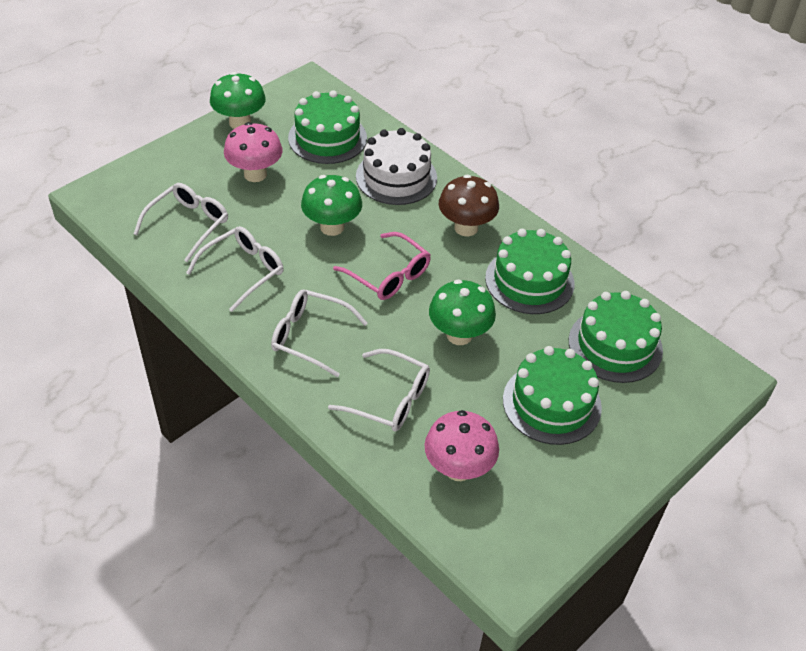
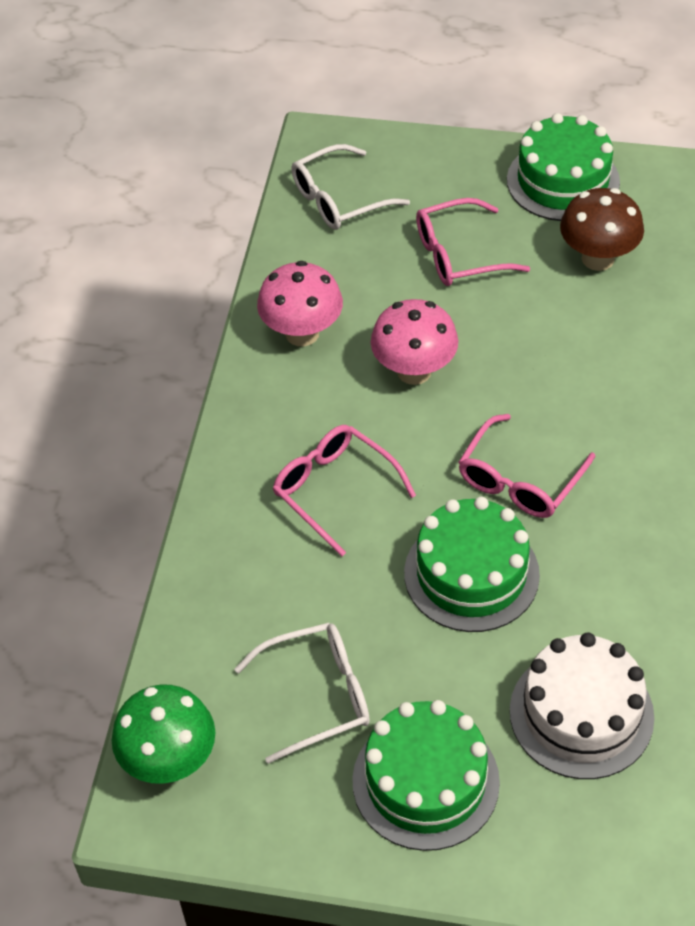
green cake: 4 -> 3
green mushroom: 3 -> 1
pink glasses: 1 -> 3
white glasses: 4 -> 2

